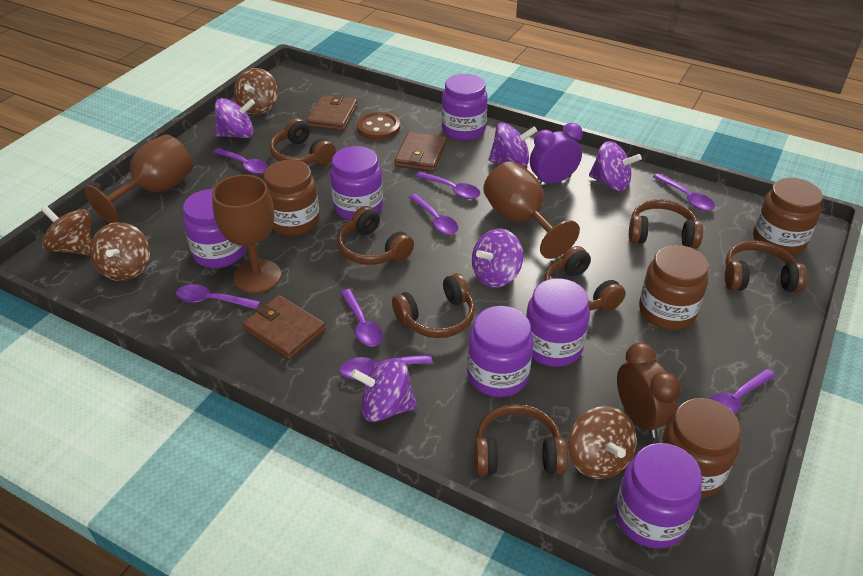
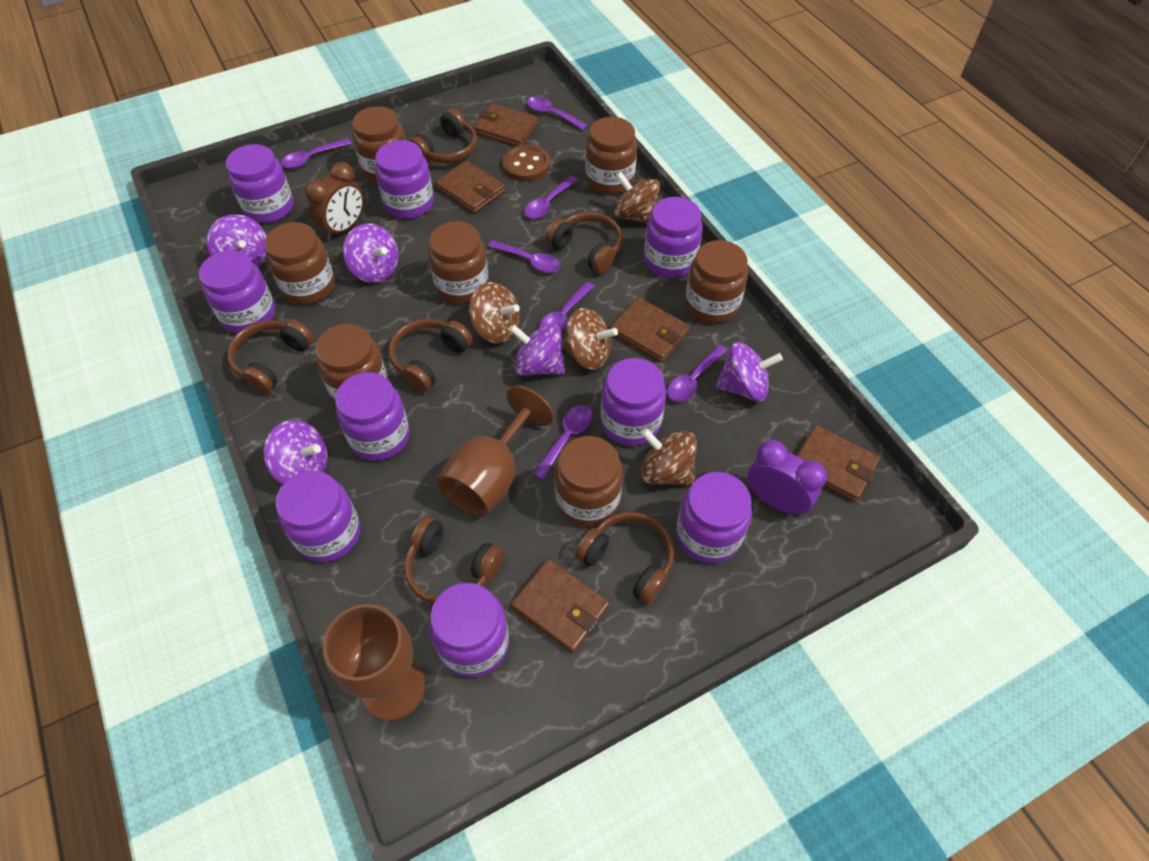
brown goblet: 3 -> 2
brown headphones: 7 -> 6
brown jar: 4 -> 7
brown wallet: 3 -> 5
purple jar: 6 -> 9
purple spoon: 8 -> 7

